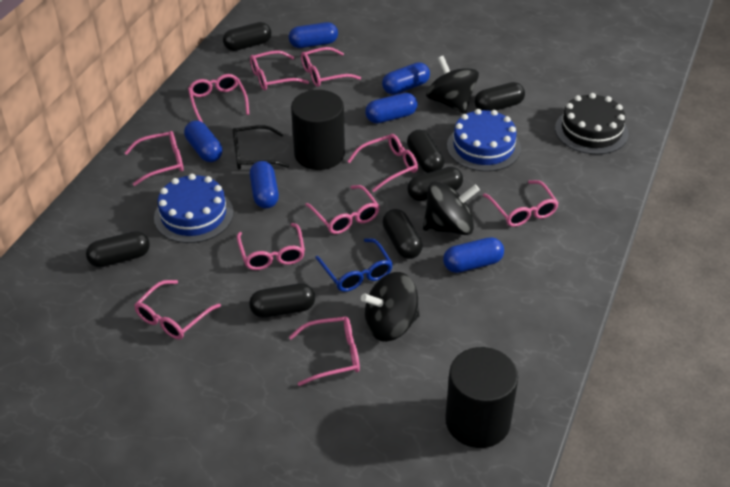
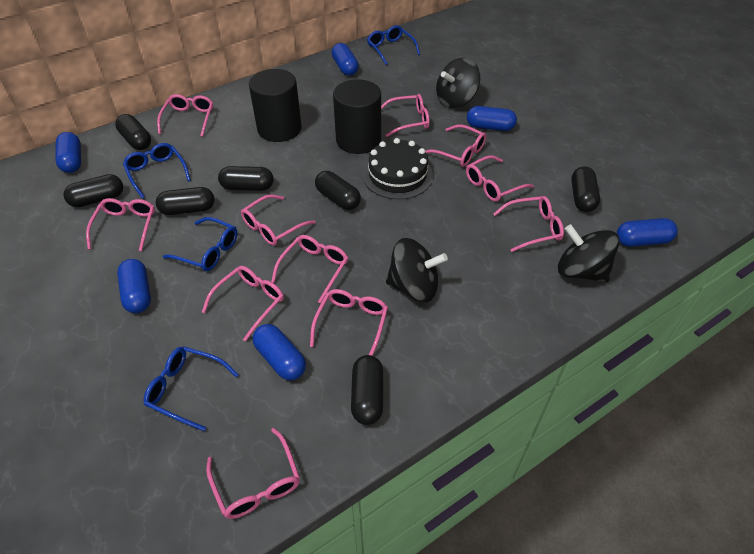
black glasses: 1 -> 0
blue cake: 2 -> 0
blue glasses: 1 -> 4
pink glasses: 10 -> 11

